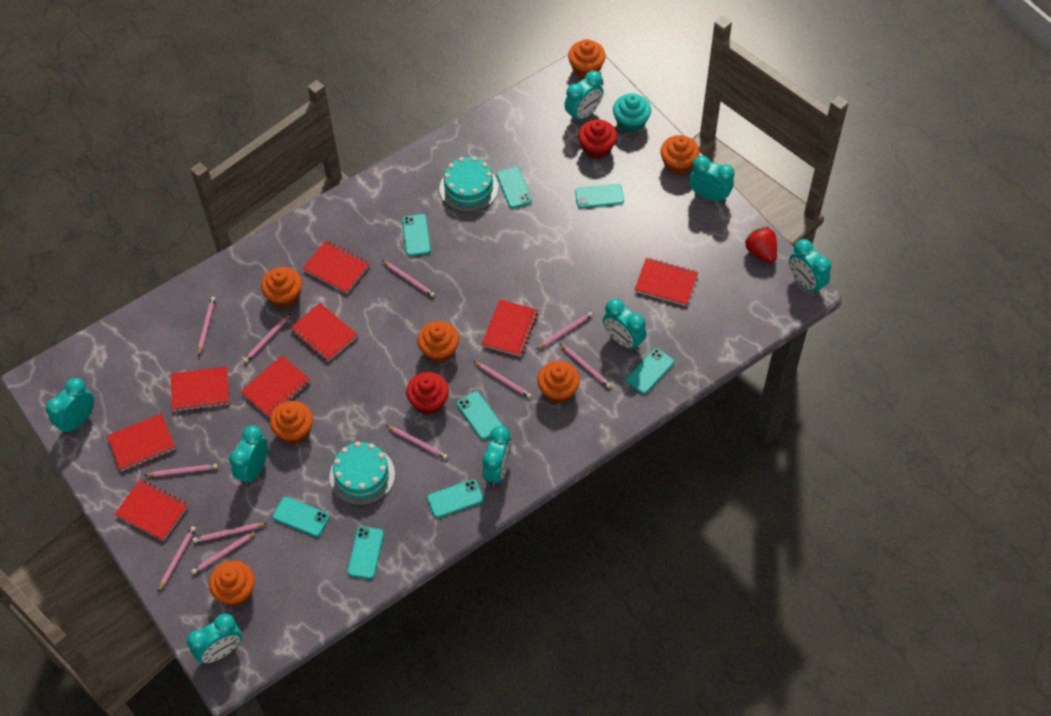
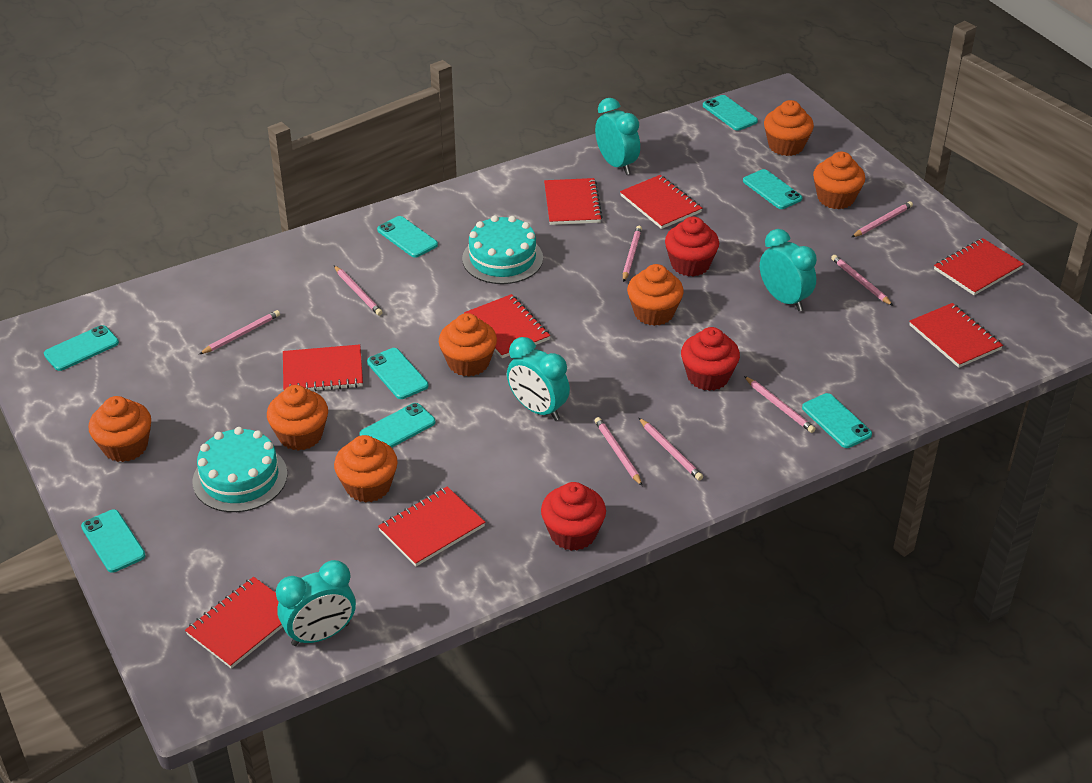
pink pencil: 11 -> 8
red cupcake: 2 -> 3
red strawberry: 1 -> 0
turquoise clock: 8 -> 4
turquoise cupcake: 1 -> 0

